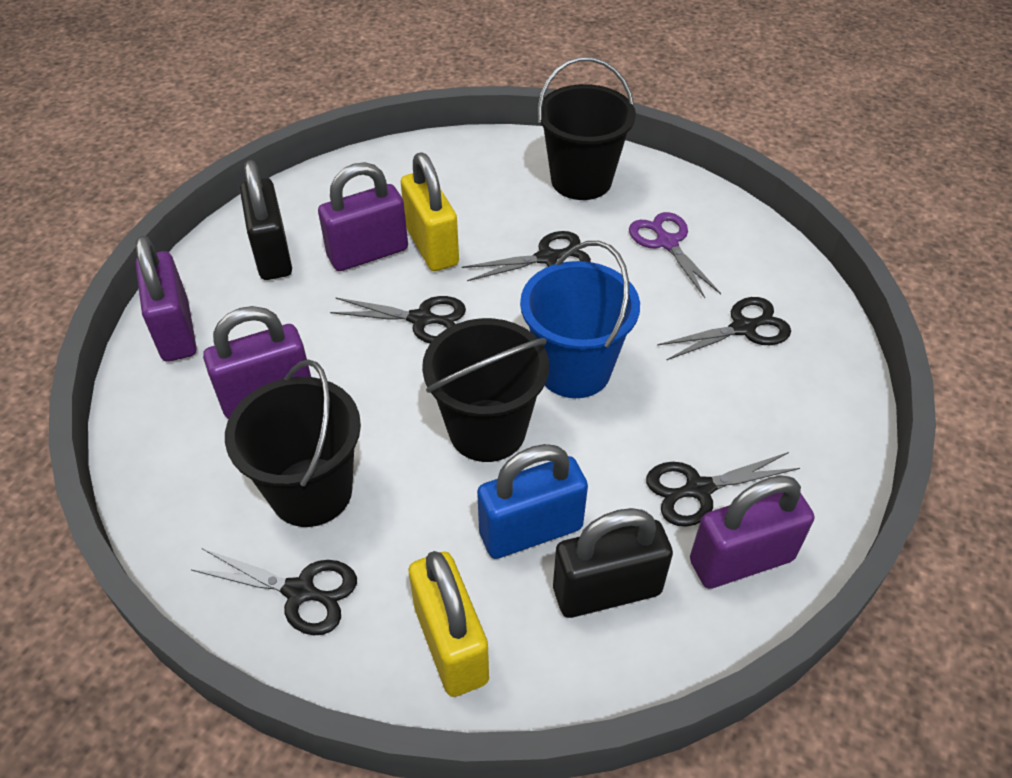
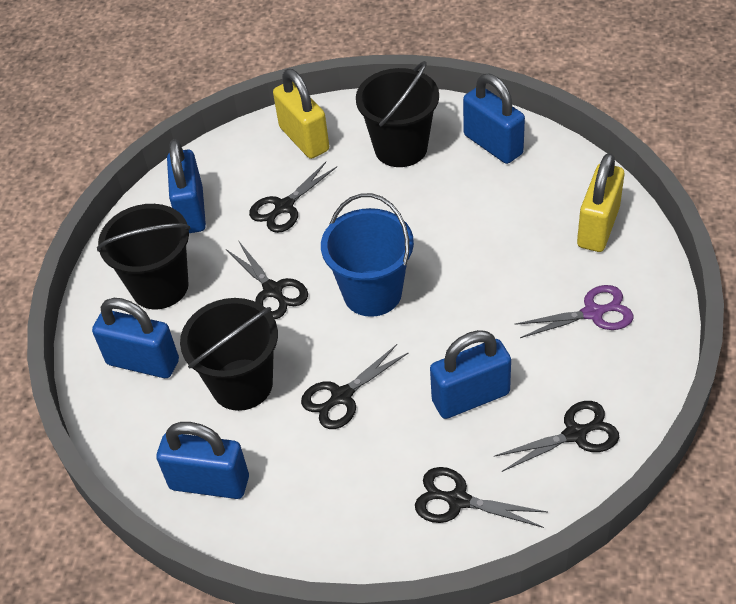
black padlock: 2 -> 0
blue padlock: 1 -> 5
purple padlock: 4 -> 0

